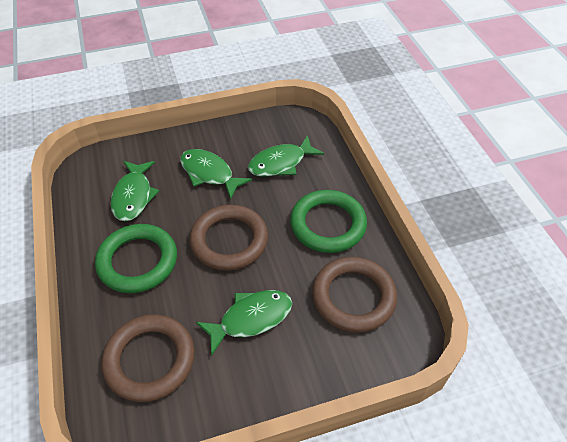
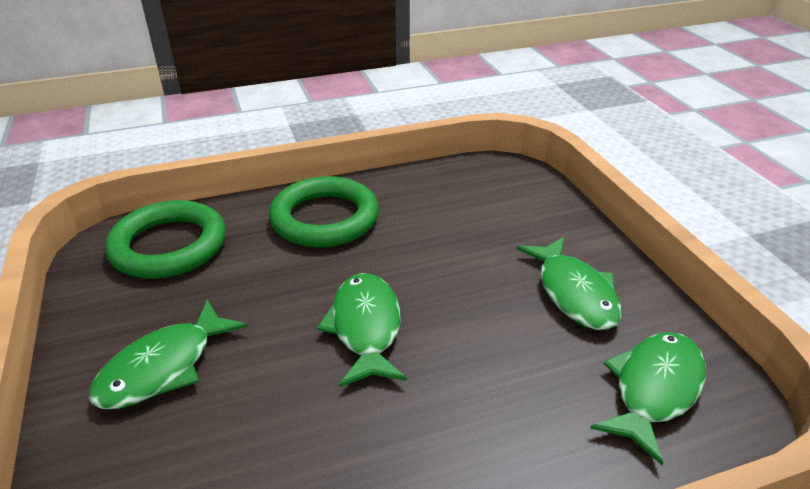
brown ring: 3 -> 0

